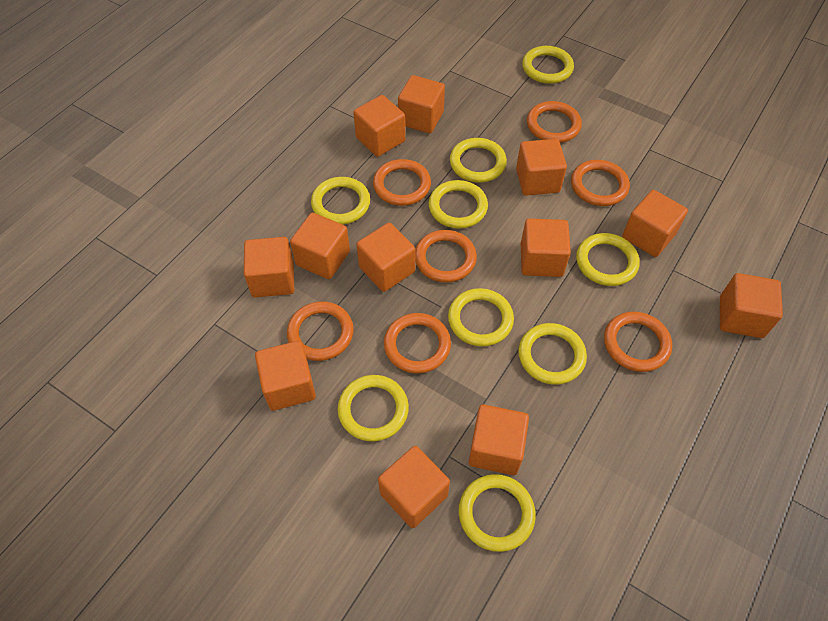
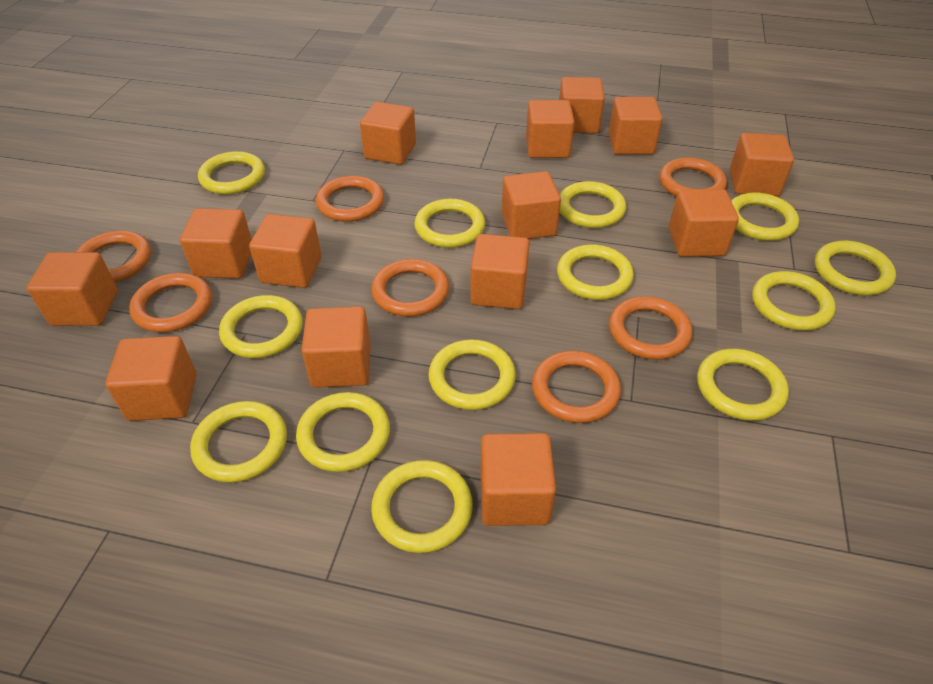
orange cube: 12 -> 14
yellow ring: 9 -> 13

